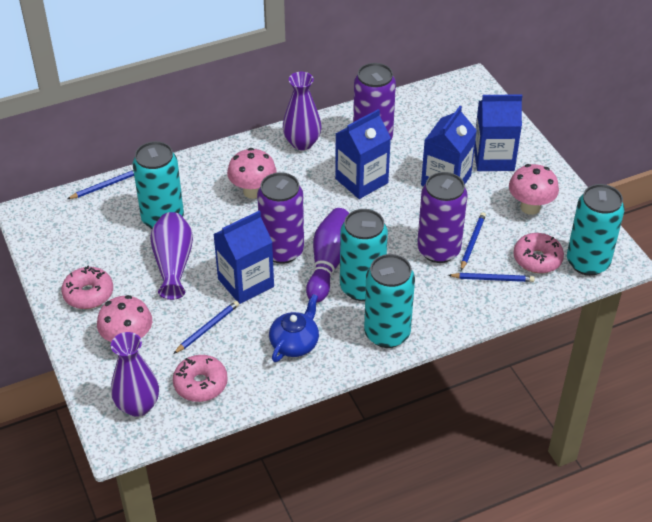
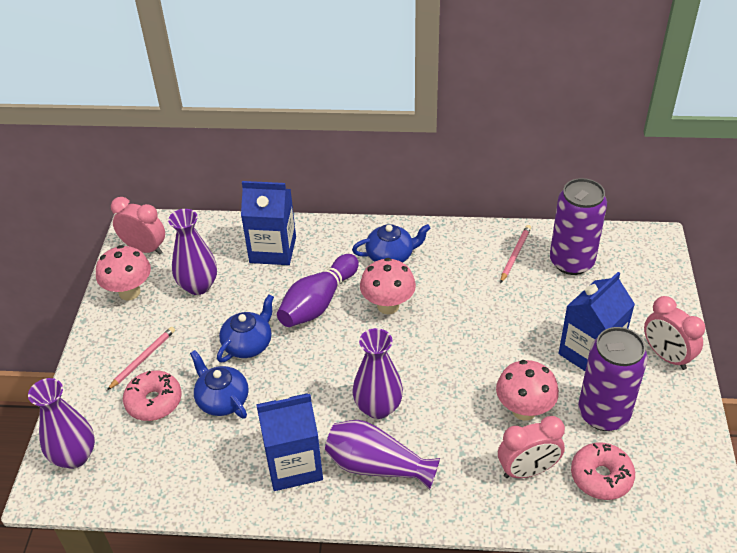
blue carton: 4 -> 3
blue pencil: 4 -> 0
blue teapot: 1 -> 3
pink clock: 0 -> 3
pink donut: 3 -> 2
pink pencil: 0 -> 2
purple can: 3 -> 2
purple vase: 3 -> 4
turquoise can: 4 -> 0

